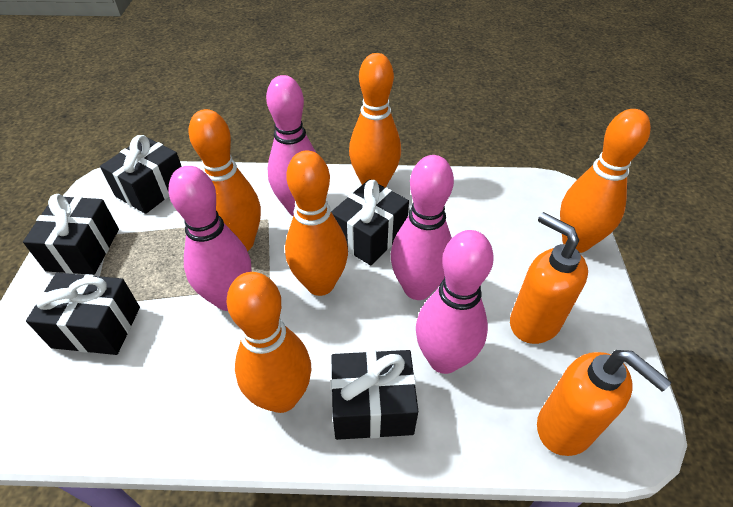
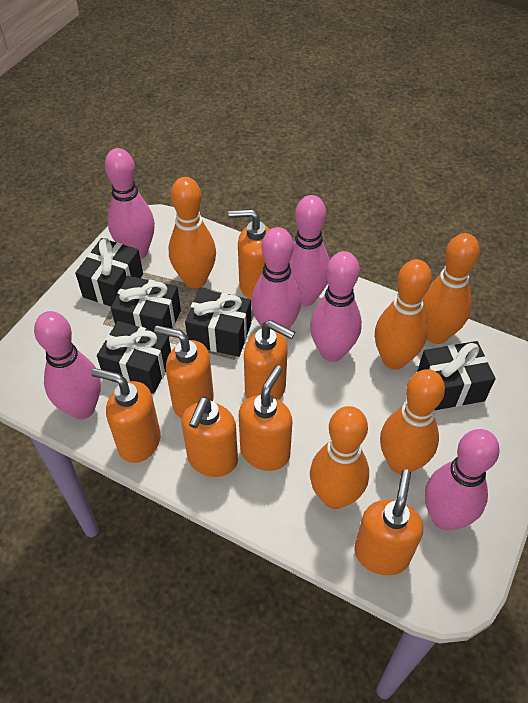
orange soap dispenser: 2 -> 7
pink bowling pin: 4 -> 6

